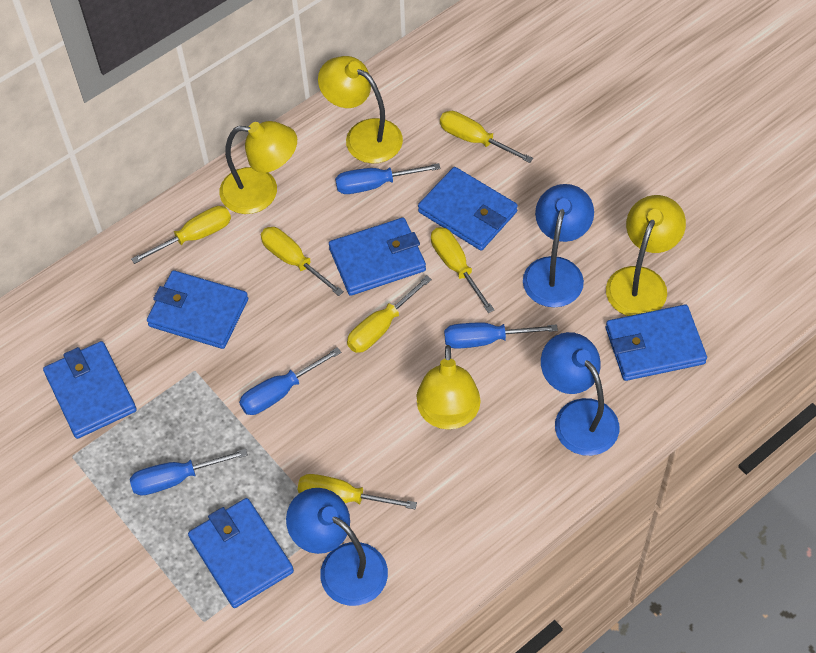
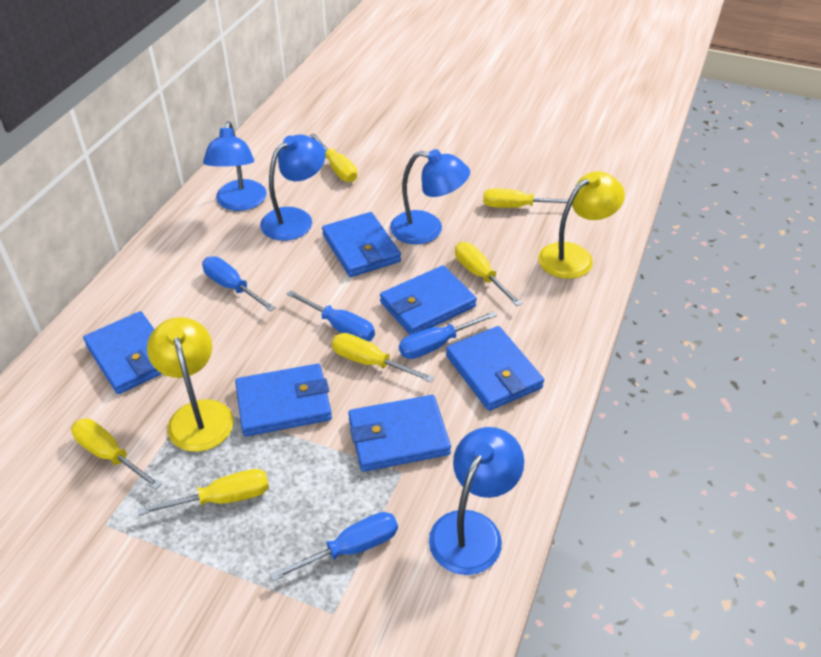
blue lamp: 3 -> 4
yellow lamp: 4 -> 2

